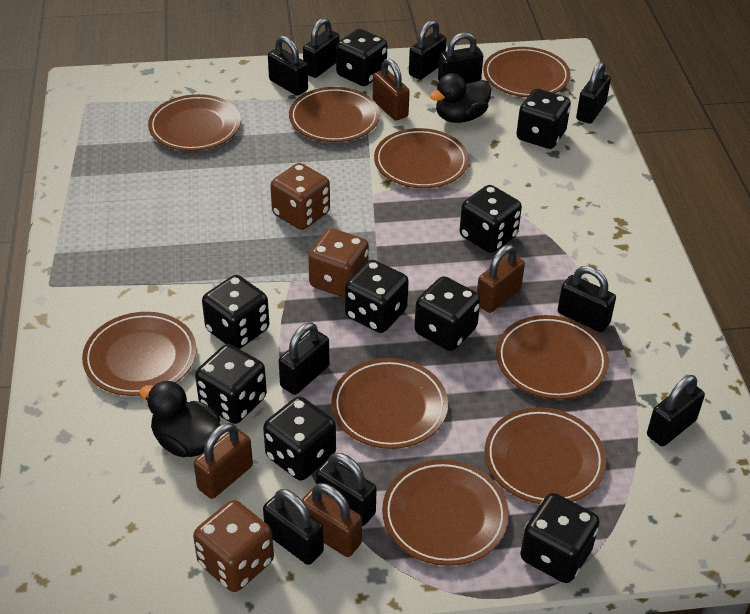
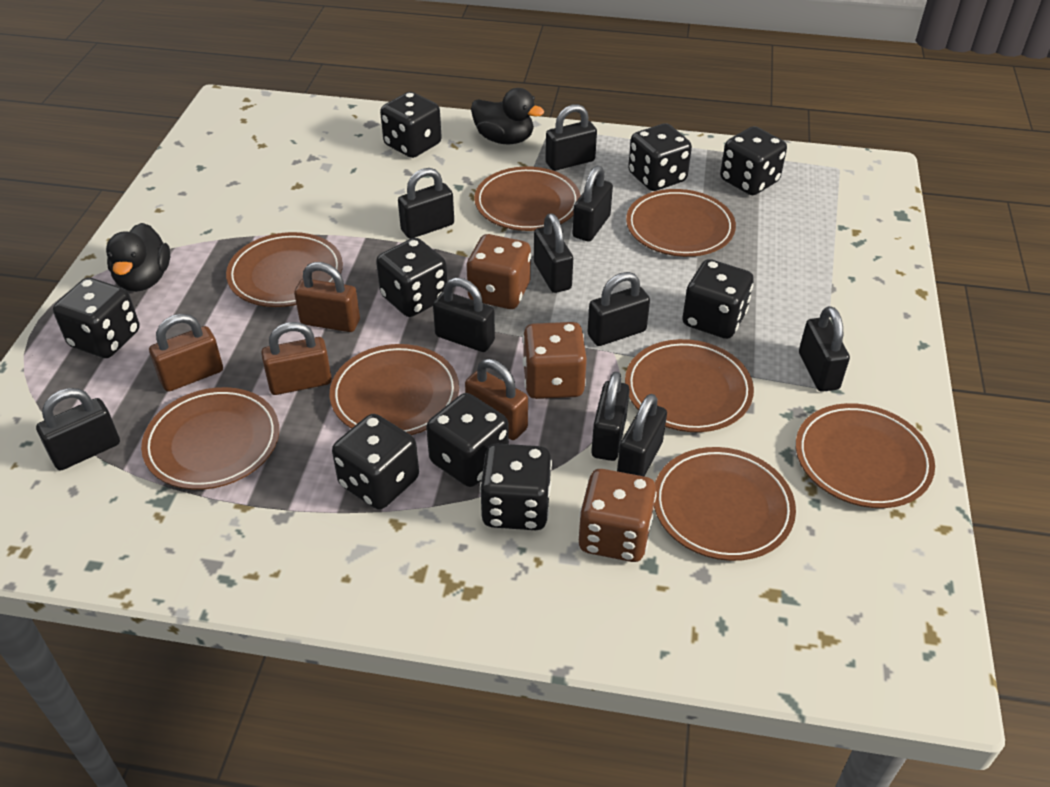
brown plate: 9 -> 8

